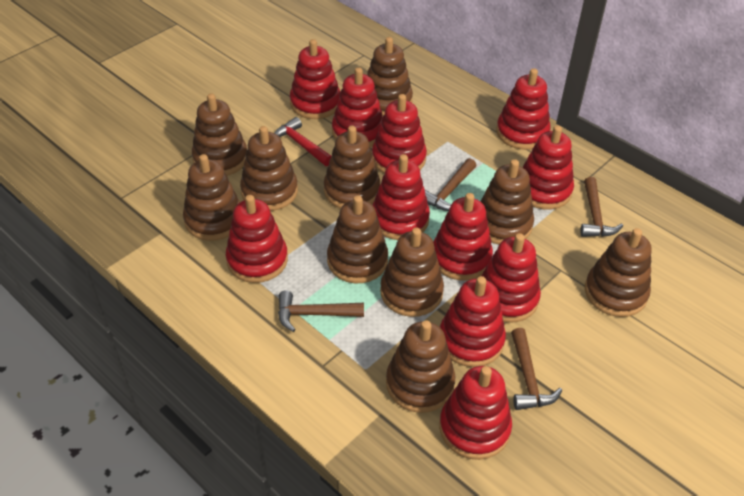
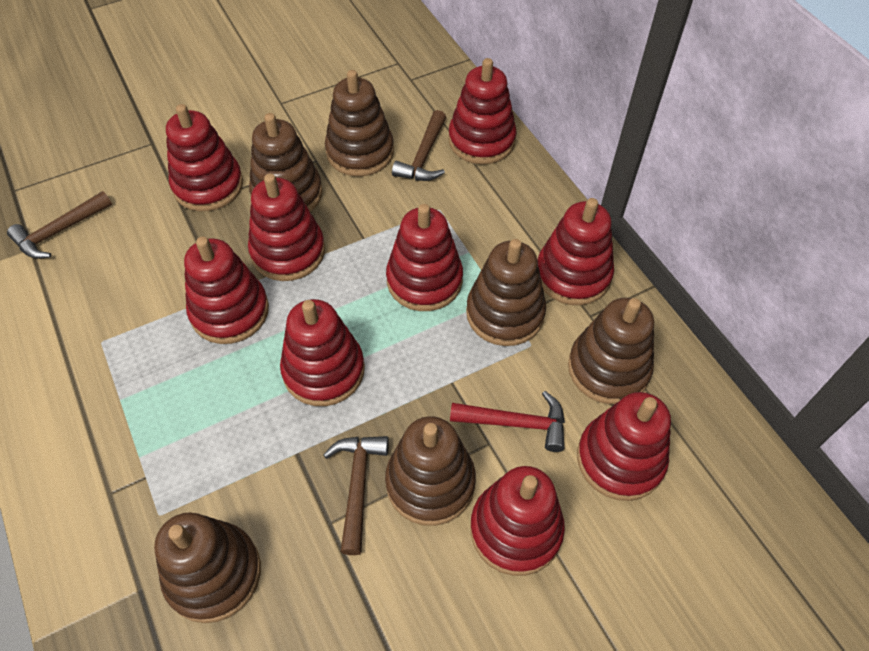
brown hammer: 4 -> 3
brown stacking toy: 10 -> 6
red stacking toy: 11 -> 9

